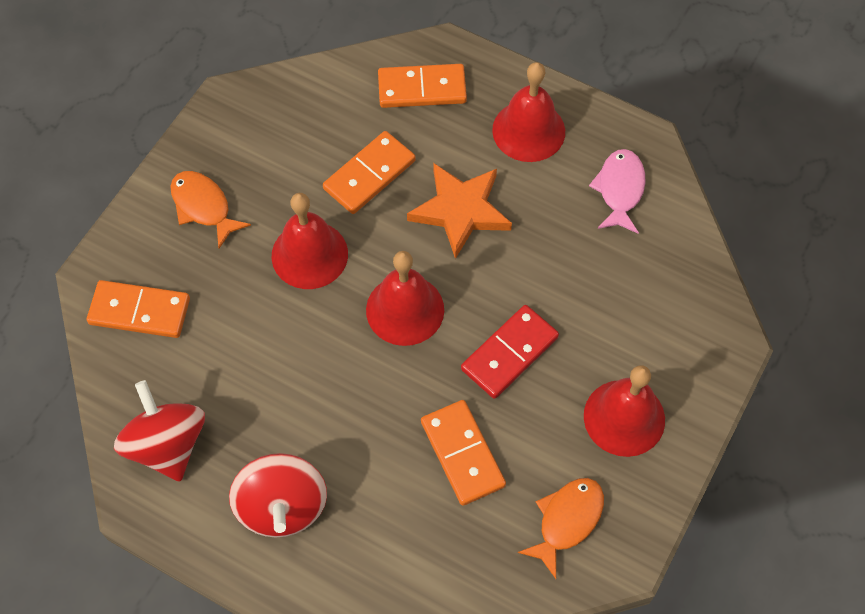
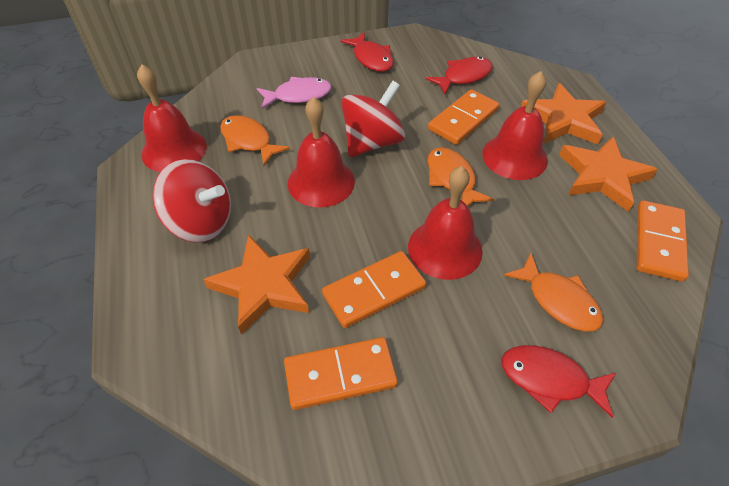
orange fish: 2 -> 3
orange star: 1 -> 3
red domino: 1 -> 0
red fish: 0 -> 3

